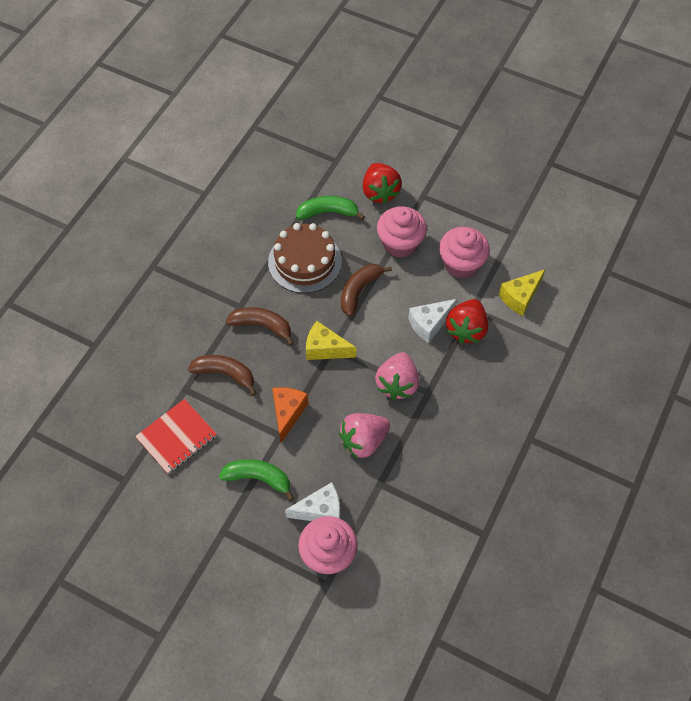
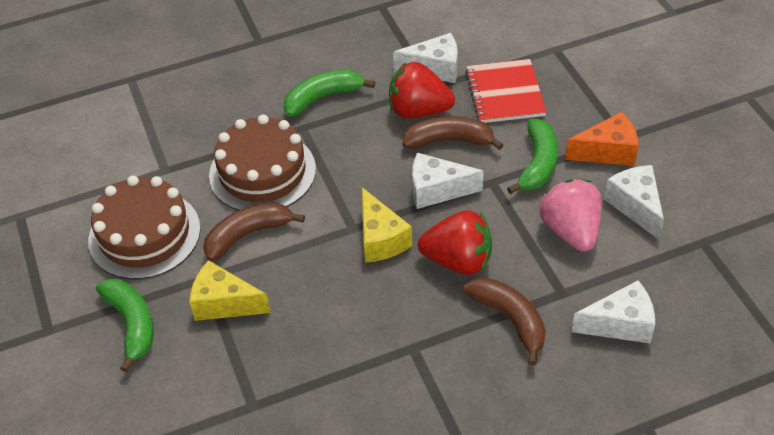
brown cake: 1 -> 2
green banana: 2 -> 3
pink cupcake: 3 -> 0
pink strawberry: 2 -> 1
white cheese: 2 -> 4

